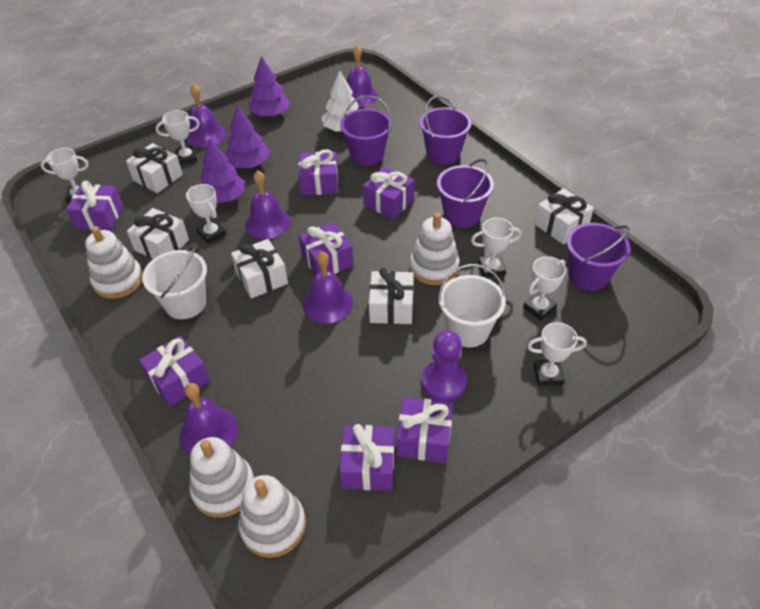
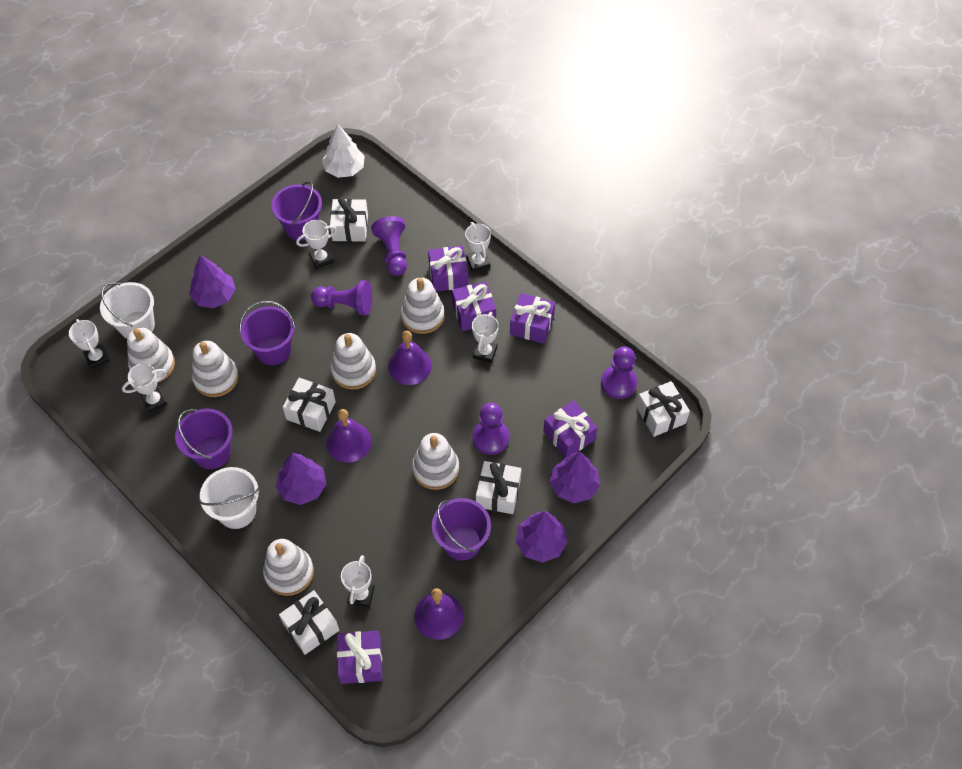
purple bell: 5 -> 3
purple gift: 7 -> 5
purple pawn: 1 -> 4
purple tree: 3 -> 4
white stacking toy: 4 -> 6

